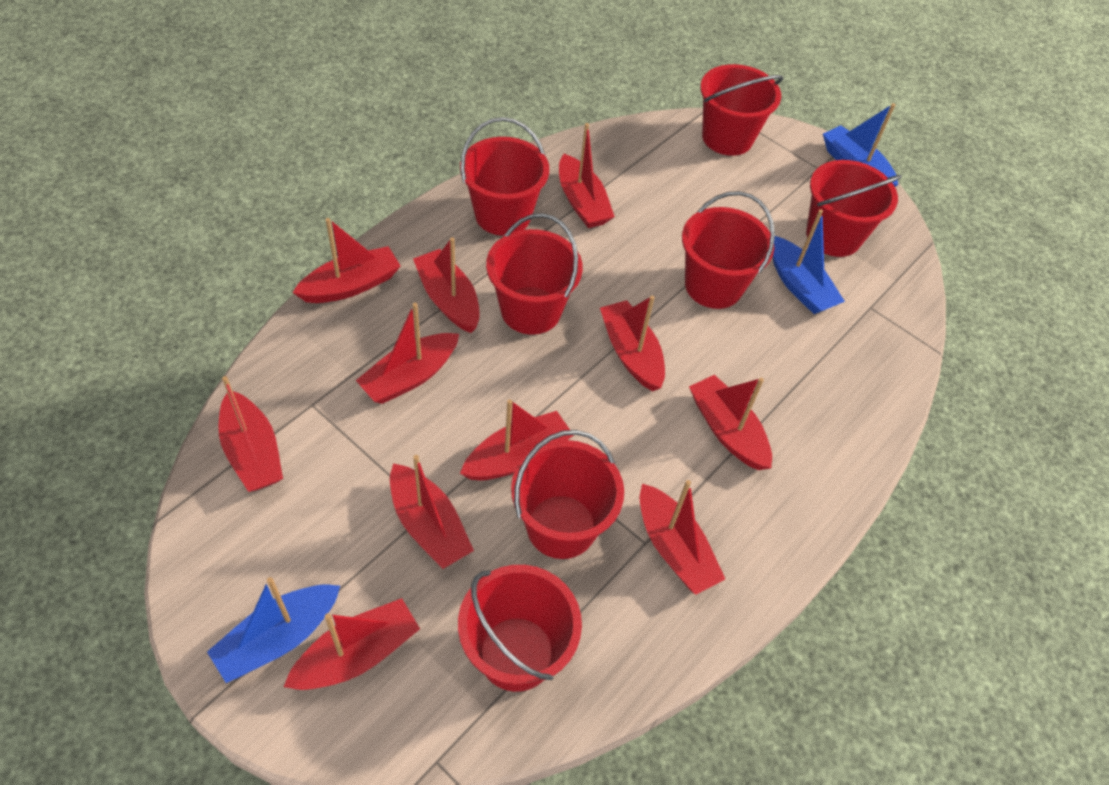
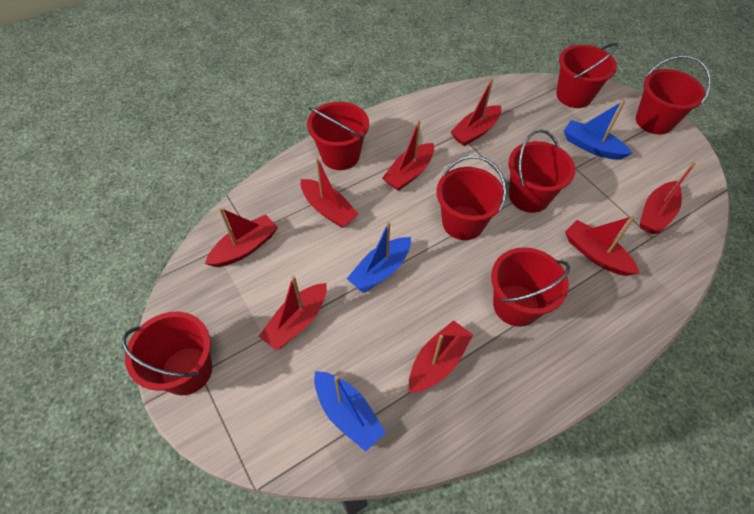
red boat: 11 -> 8

